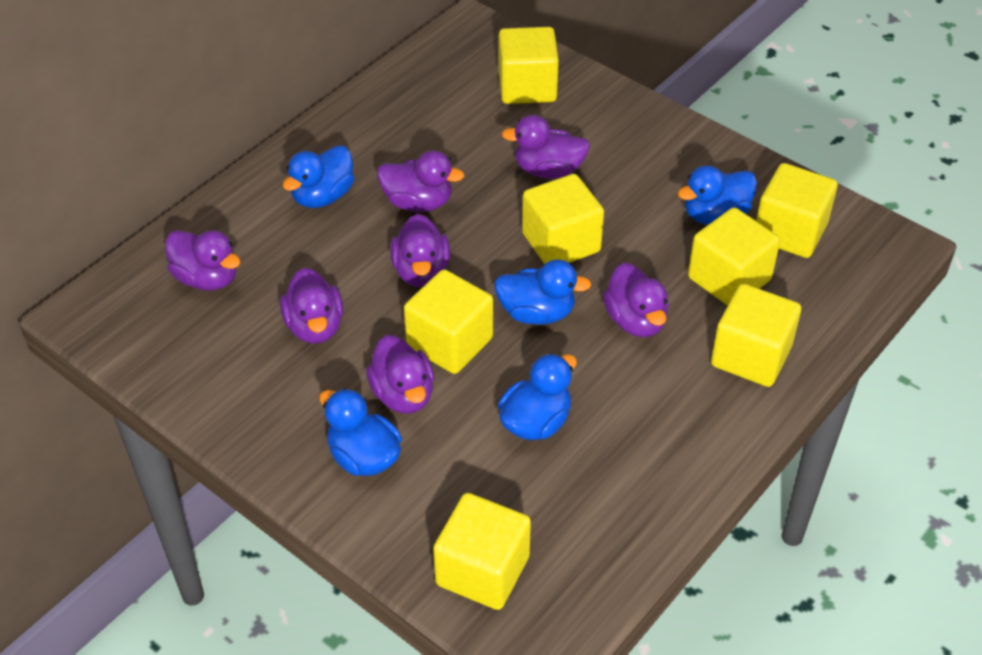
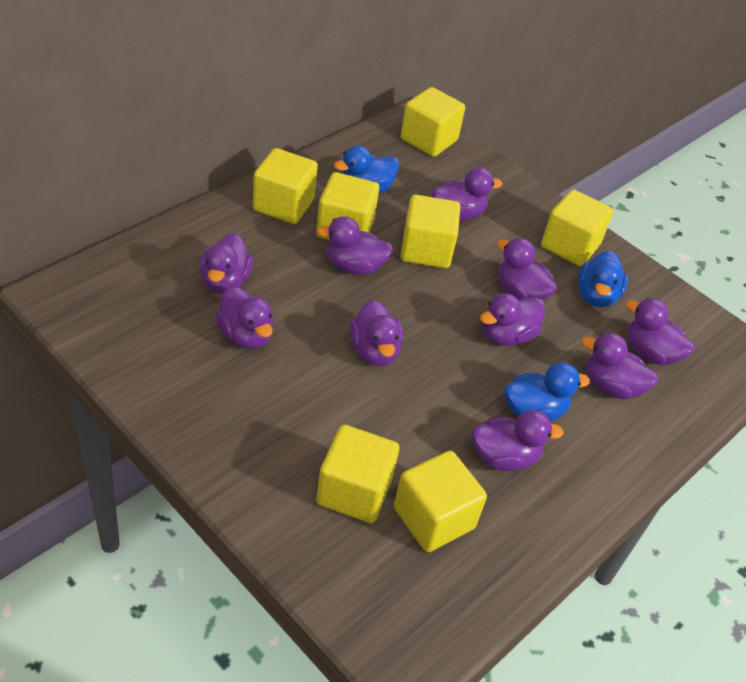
blue duck: 5 -> 3
purple duck: 7 -> 10

